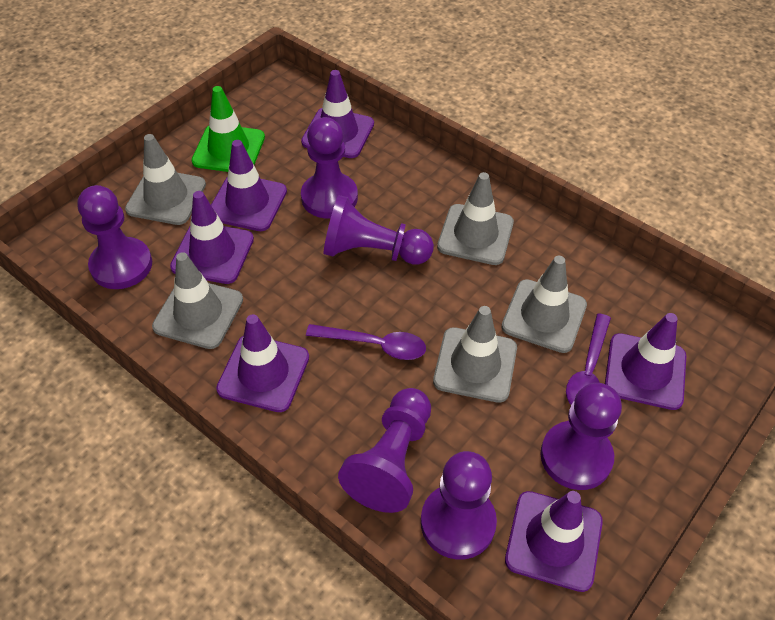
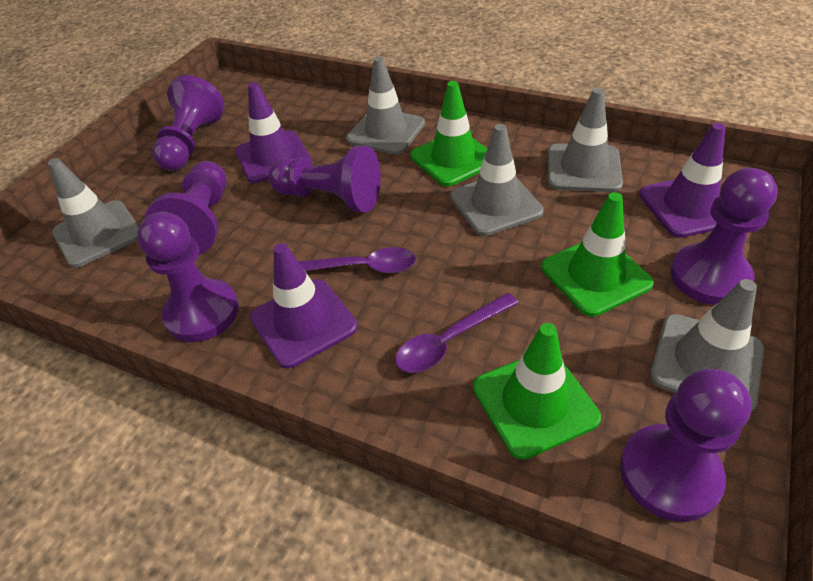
green traffic cone: 1 -> 3
purple traffic cone: 6 -> 3

